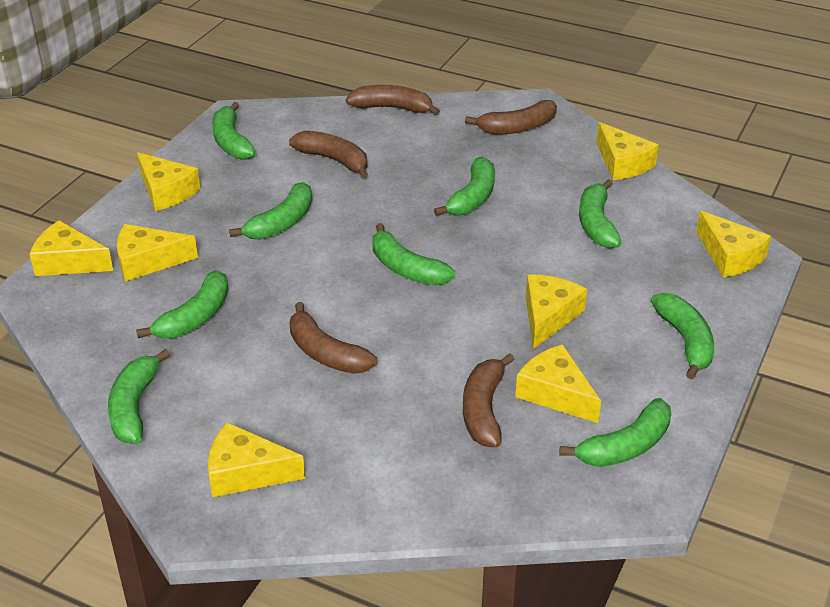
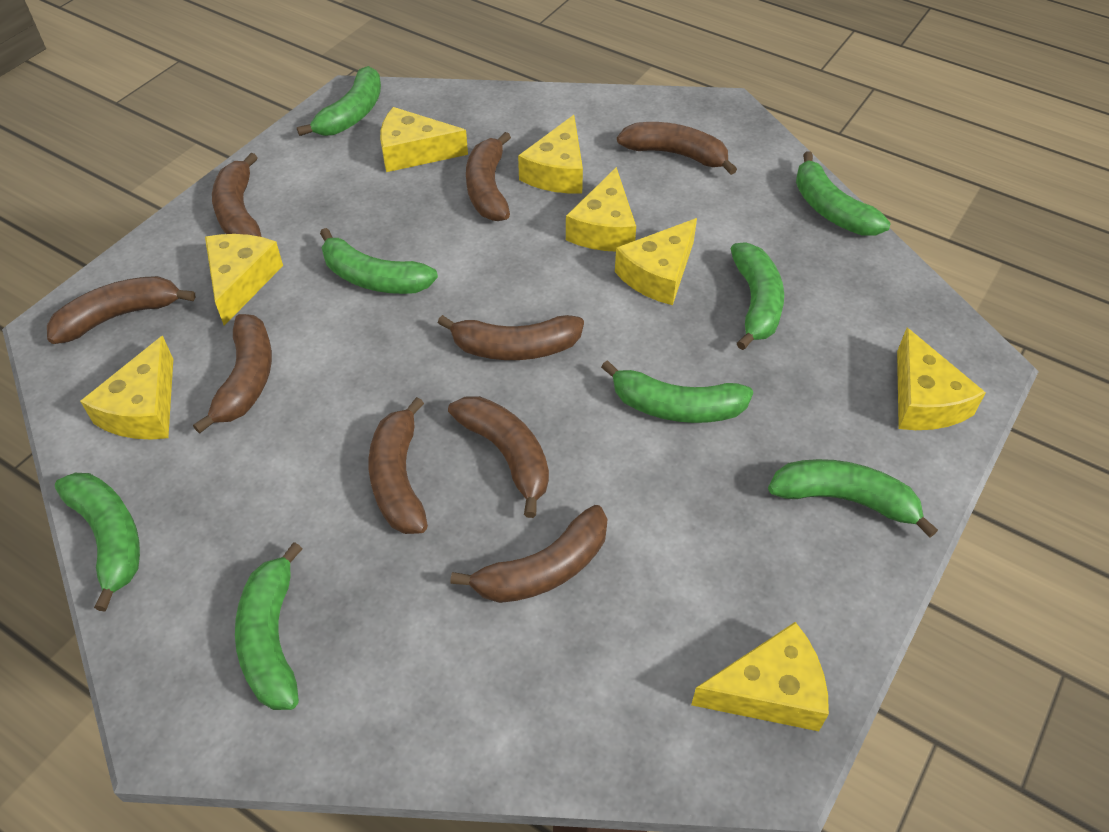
brown banana: 5 -> 9
green banana: 9 -> 8

